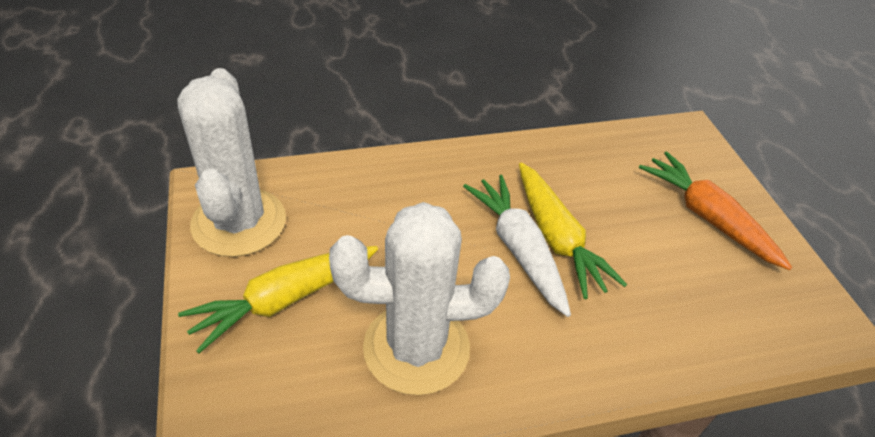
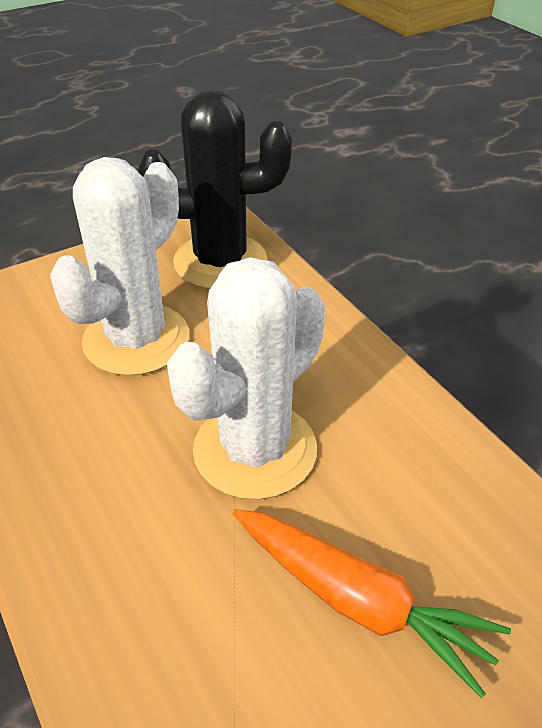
black cactus: 0 -> 1
white carrot: 1 -> 0
yellow carrot: 2 -> 0

